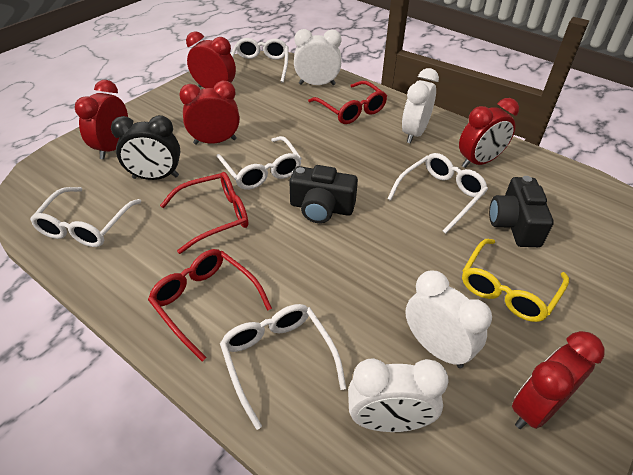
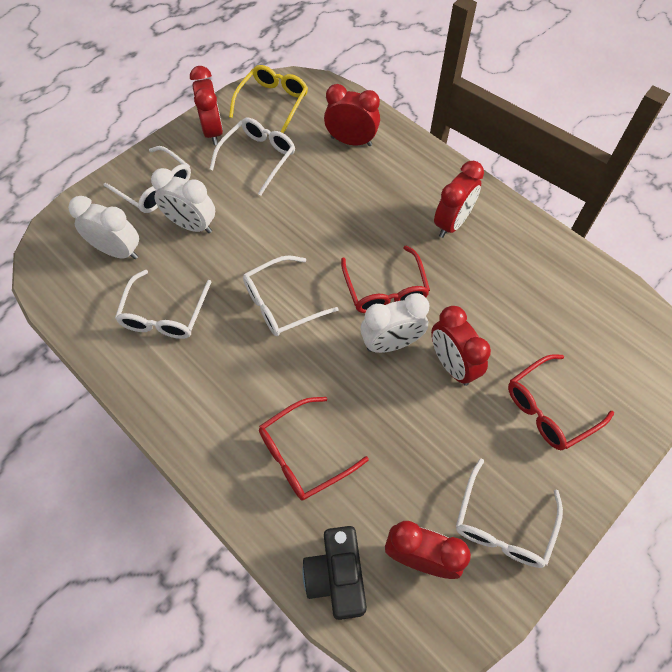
black camera: 2 -> 1
black clock: 1 -> 0
white clock: 4 -> 3

